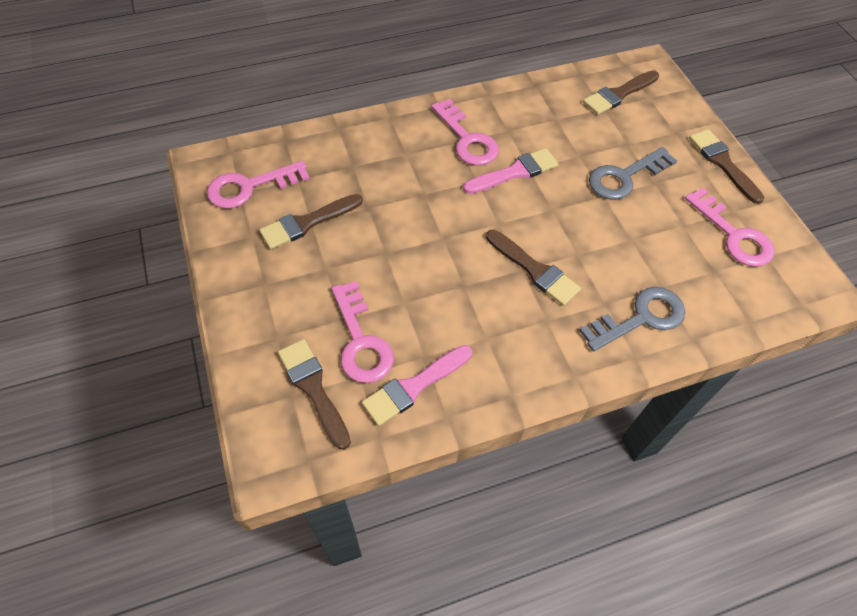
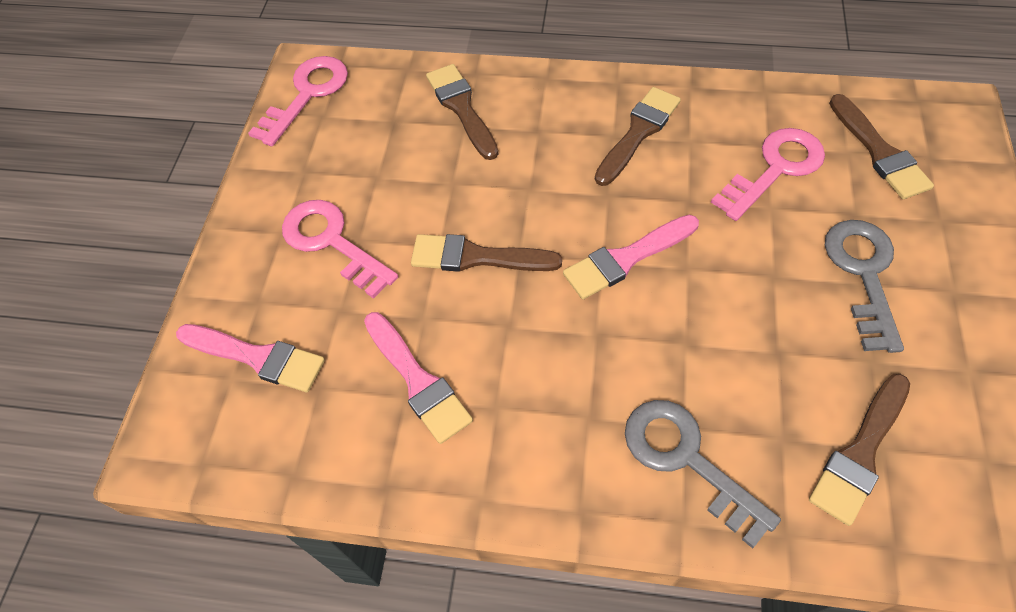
pink brush: 2 -> 3
pink key: 4 -> 3

